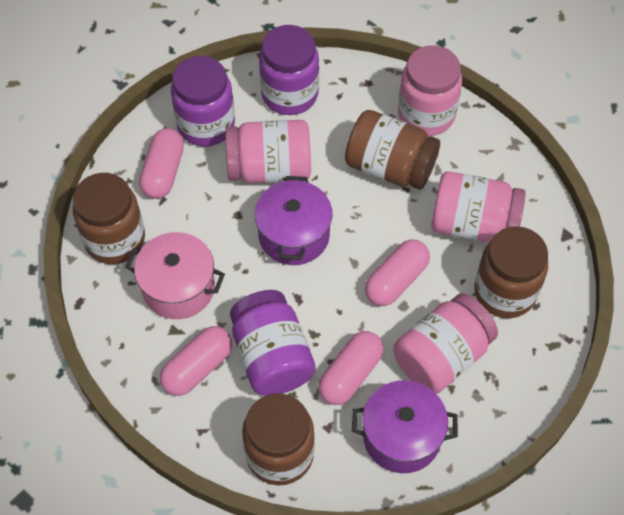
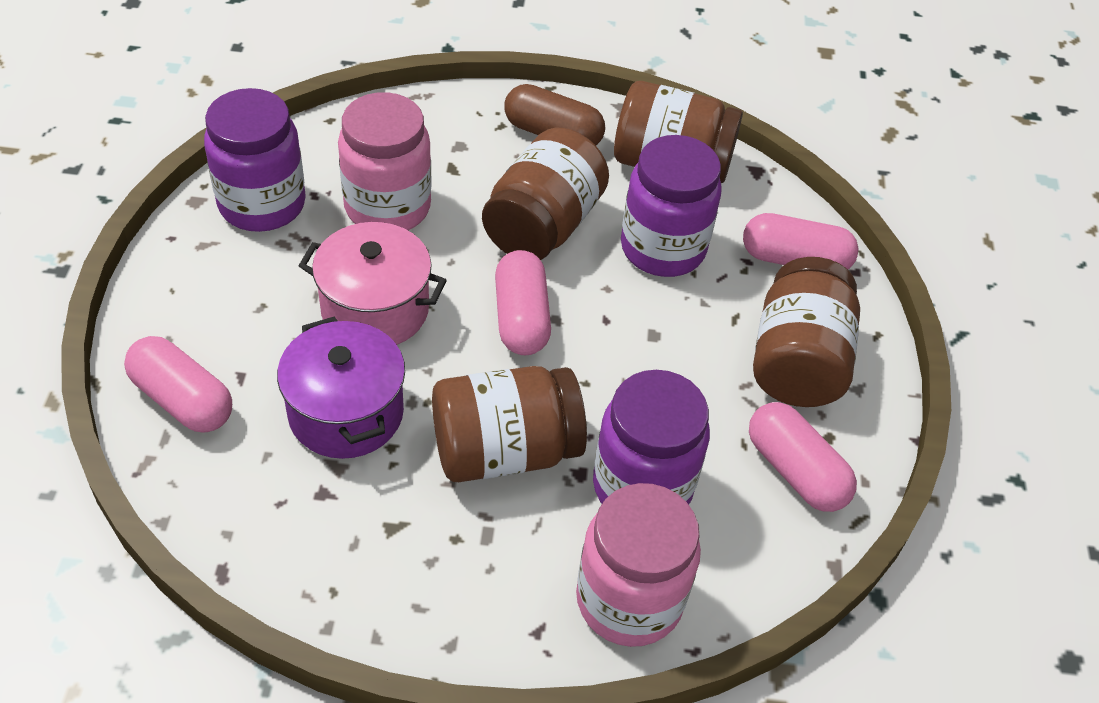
brown capsule: 0 -> 1
pink jar: 4 -> 2
purple pot: 2 -> 1

